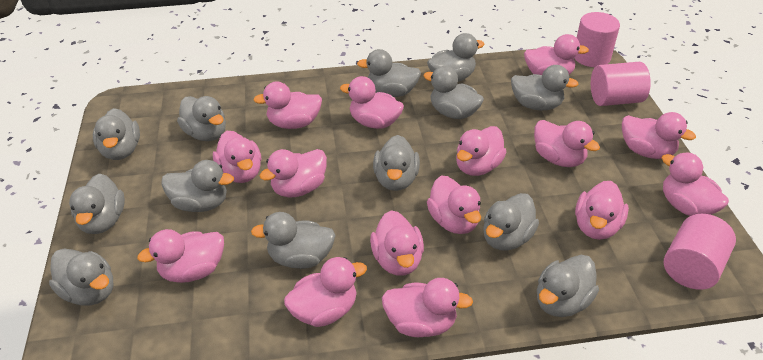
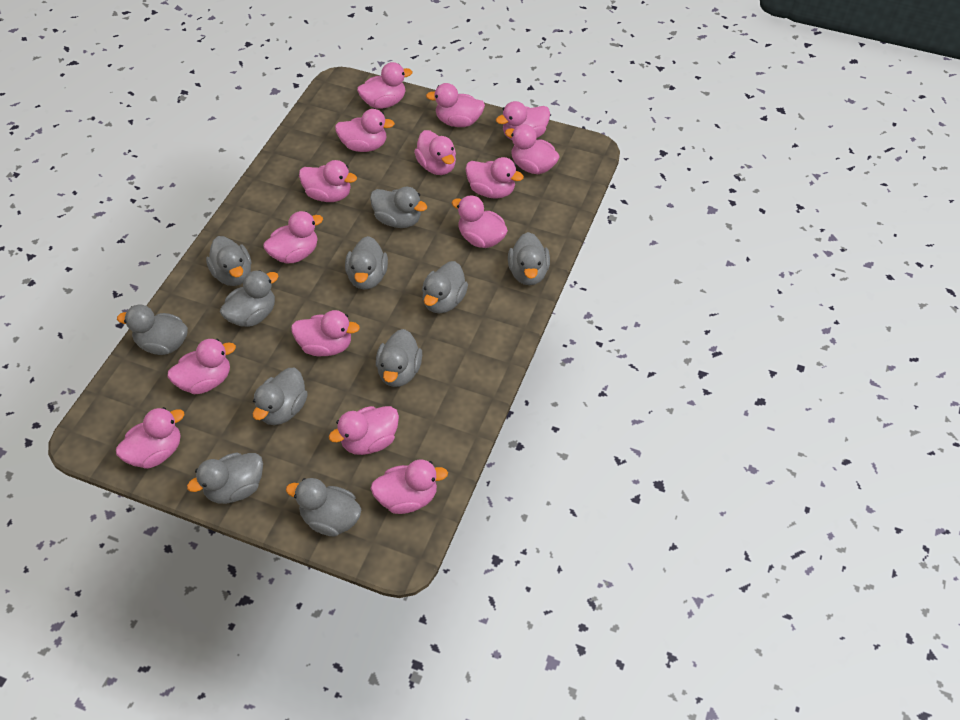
grey duck: 13 -> 11
pink cylinder: 3 -> 0

